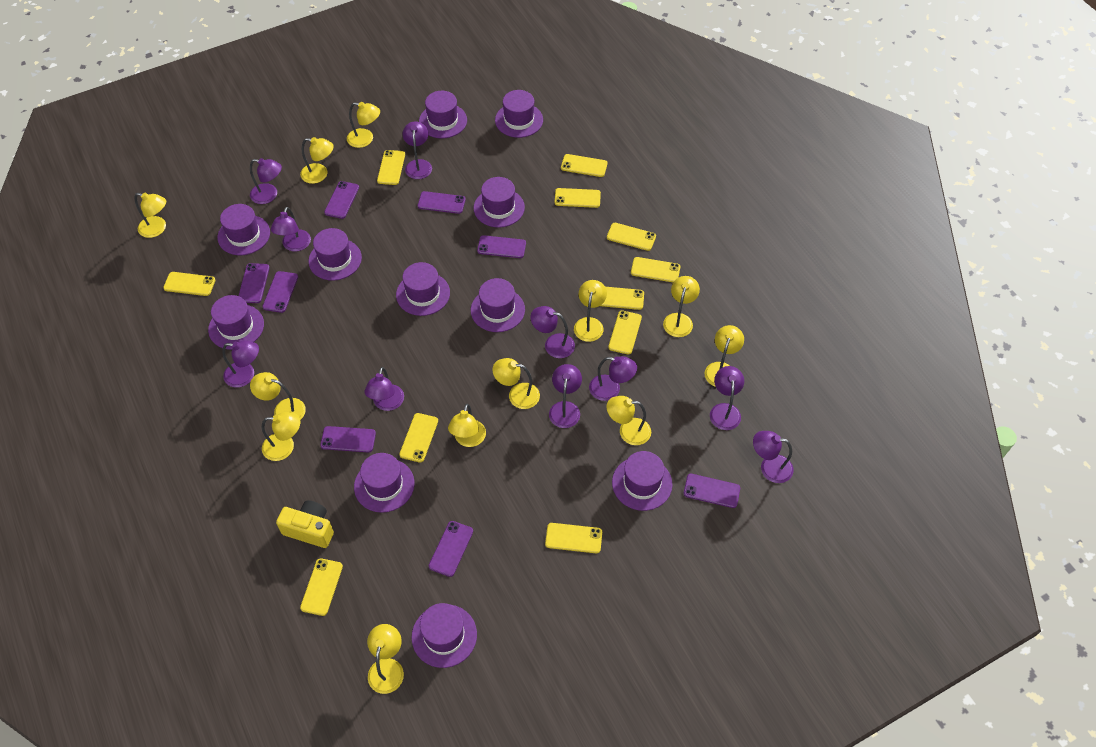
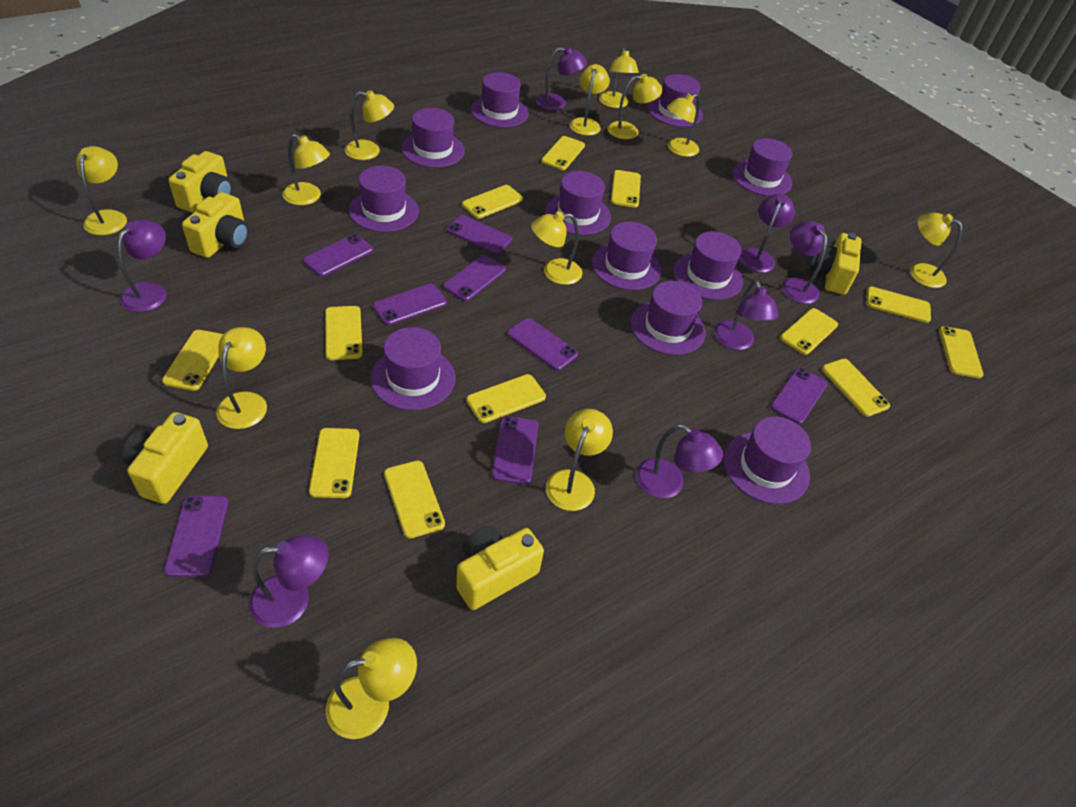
purple lamp: 10 -> 7
yellow camera: 1 -> 5
yellow phone: 11 -> 12

